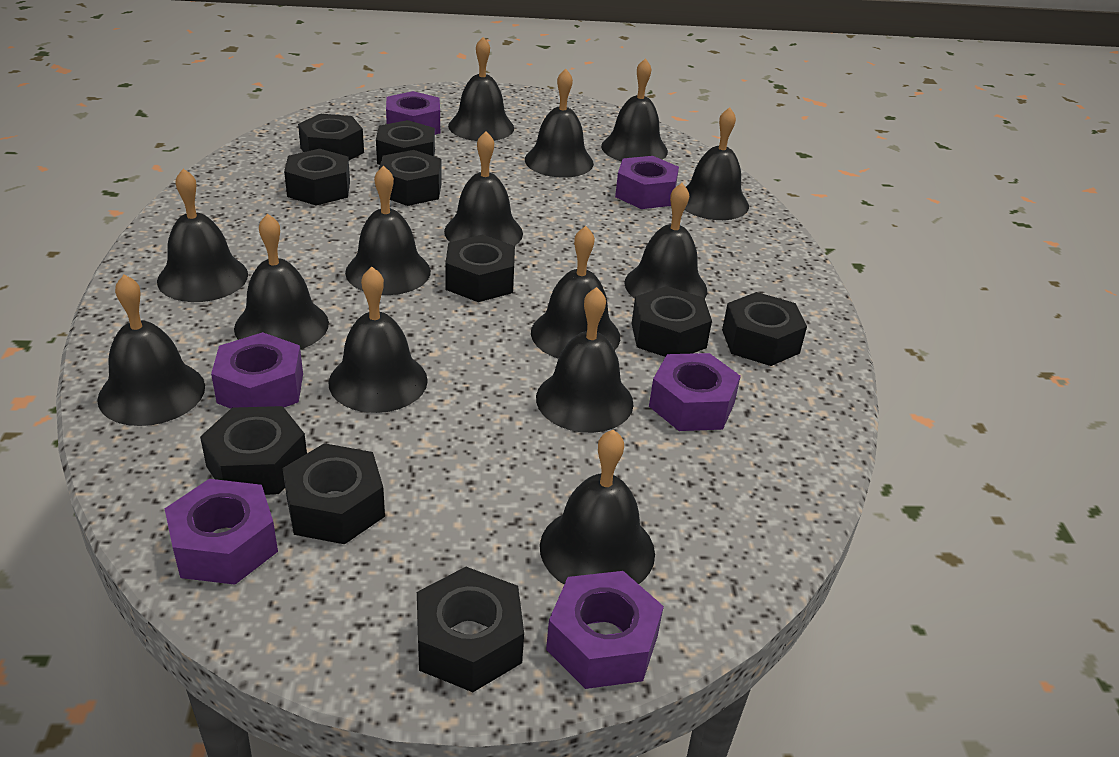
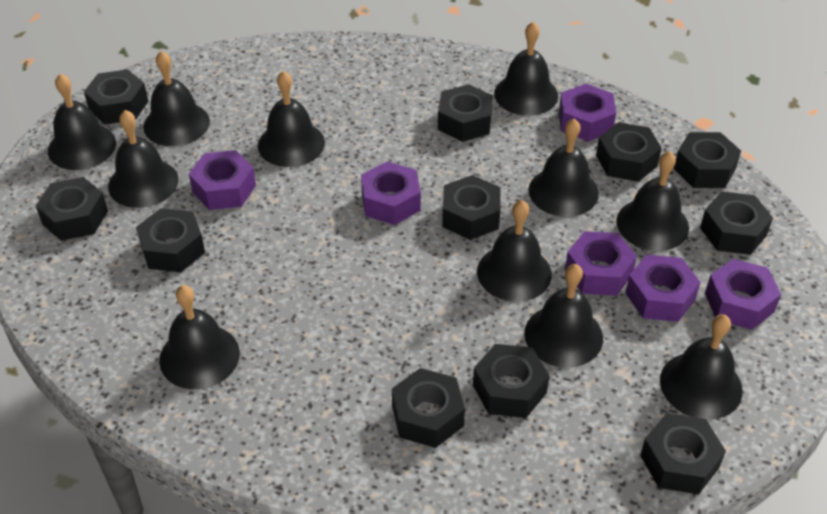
black bell: 14 -> 11
black nut: 10 -> 11

